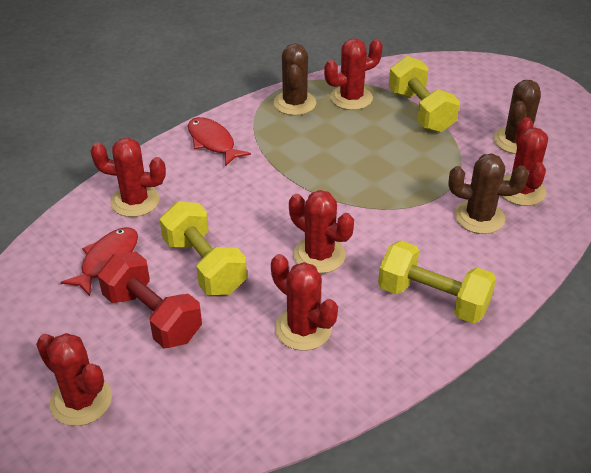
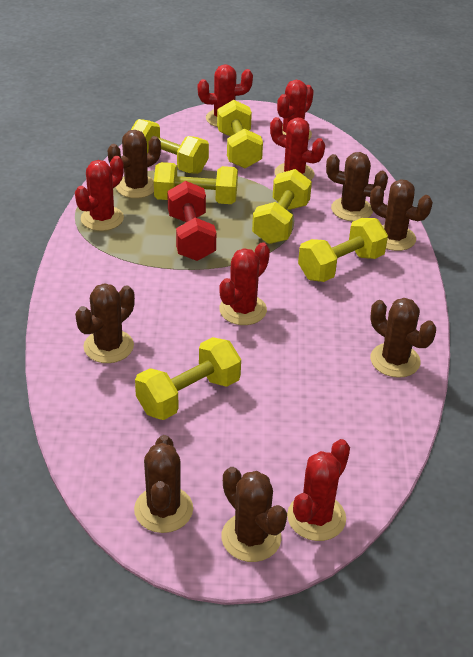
brown cactus: 3 -> 7
red fish: 2 -> 0
yellow dumbbell: 3 -> 6

